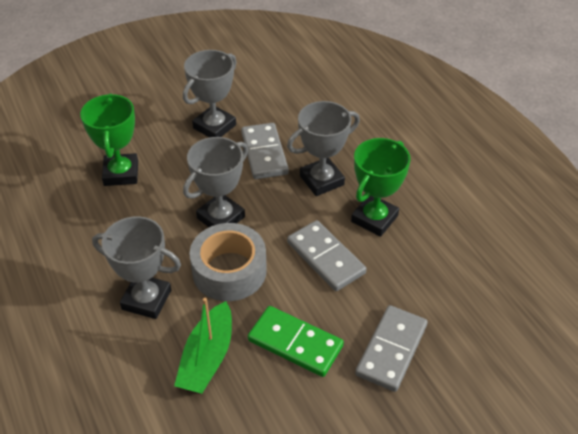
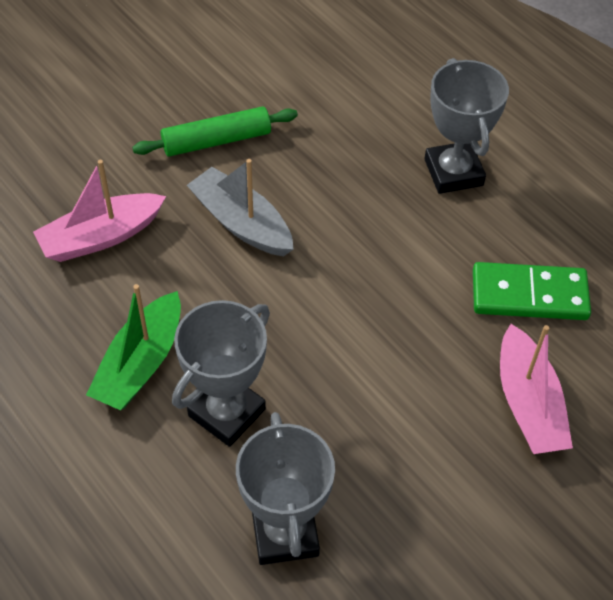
green rolling pin: 0 -> 1
green trophy: 2 -> 0
grey boat: 0 -> 1
grey domino: 3 -> 0
grey tape: 1 -> 0
grey trophy: 4 -> 3
pink boat: 0 -> 2

